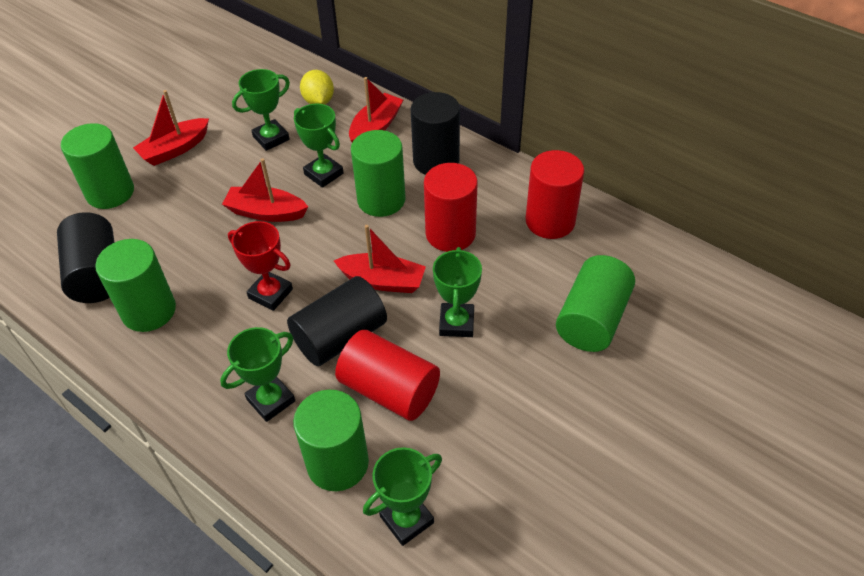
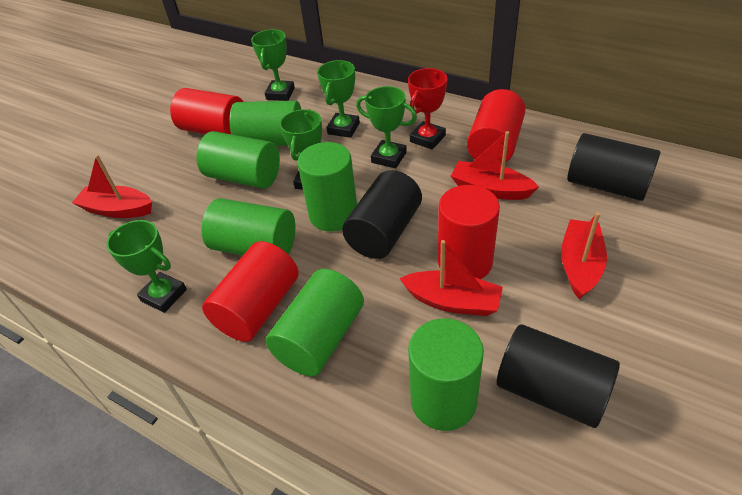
green cylinder: 5 -> 6
red cylinder: 3 -> 4
yellow lemon: 1 -> 0

